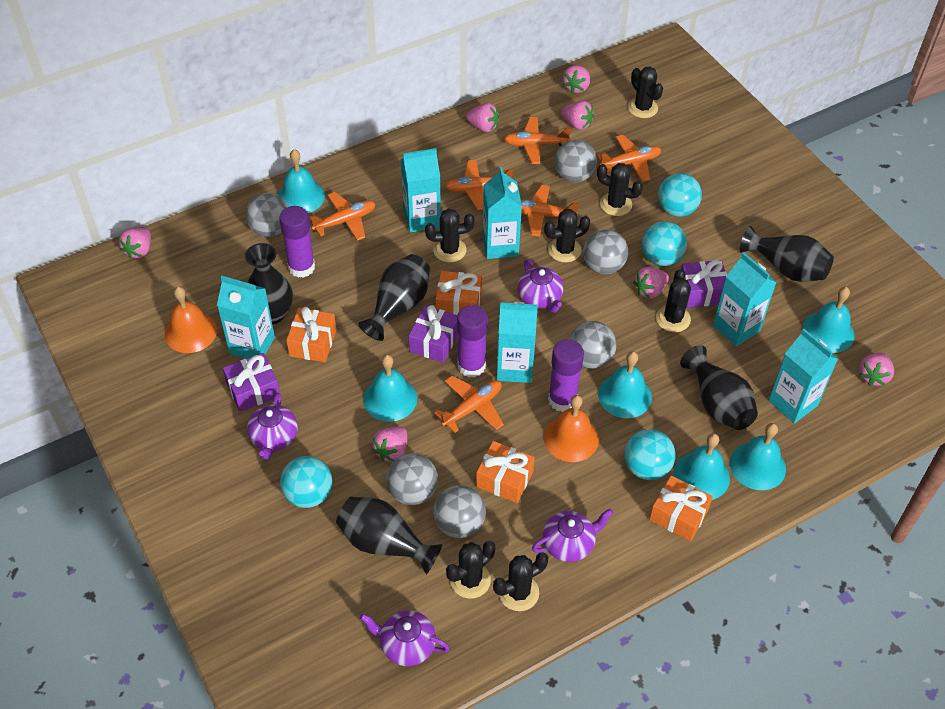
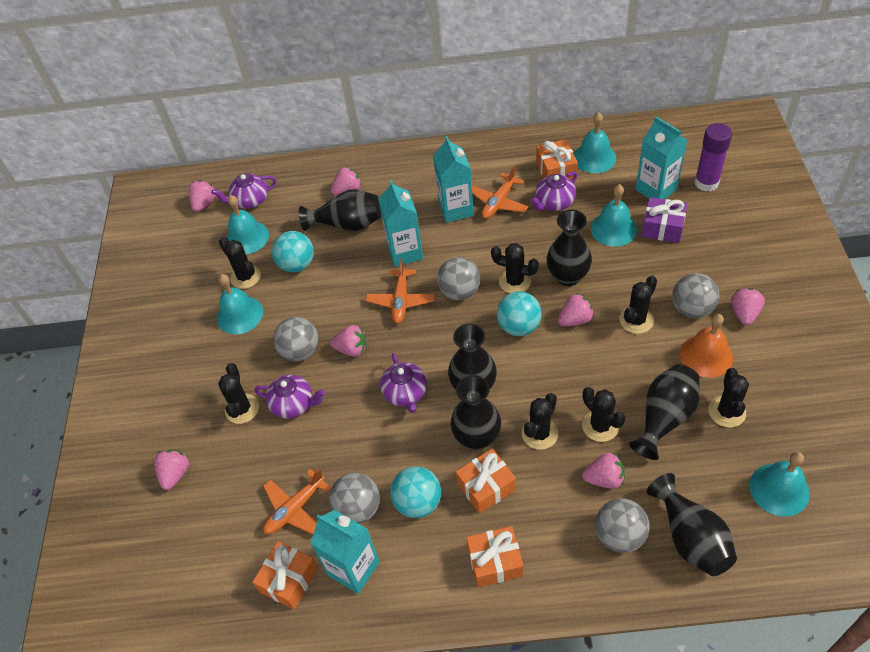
black vase: 5 -> 6
grey ball: 6 -> 5
orange bell: 2 -> 1
orange plane: 6 -> 3
purple gift: 3 -> 1
purple glue stick: 3 -> 1
turquoise ball: 4 -> 3
turquoise bell: 6 -> 5
turquoise carton: 6 -> 4

